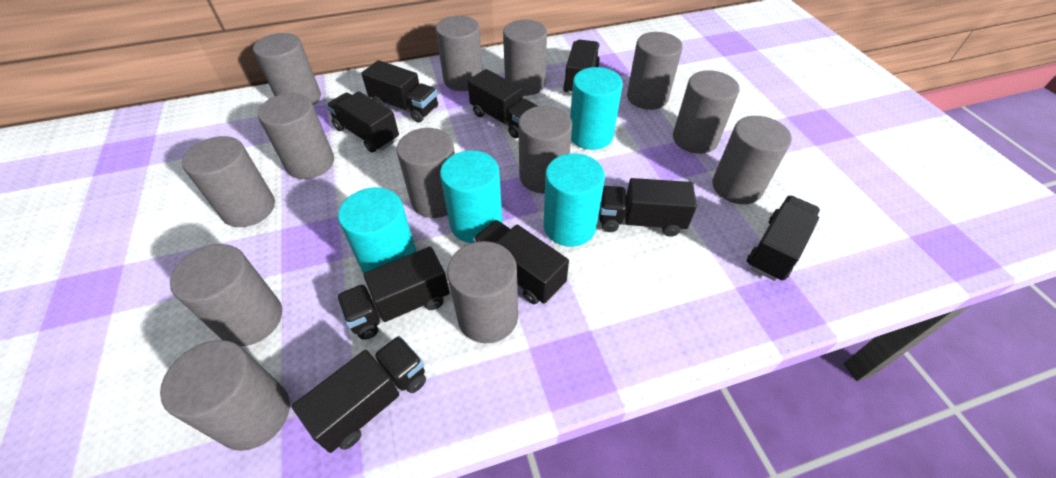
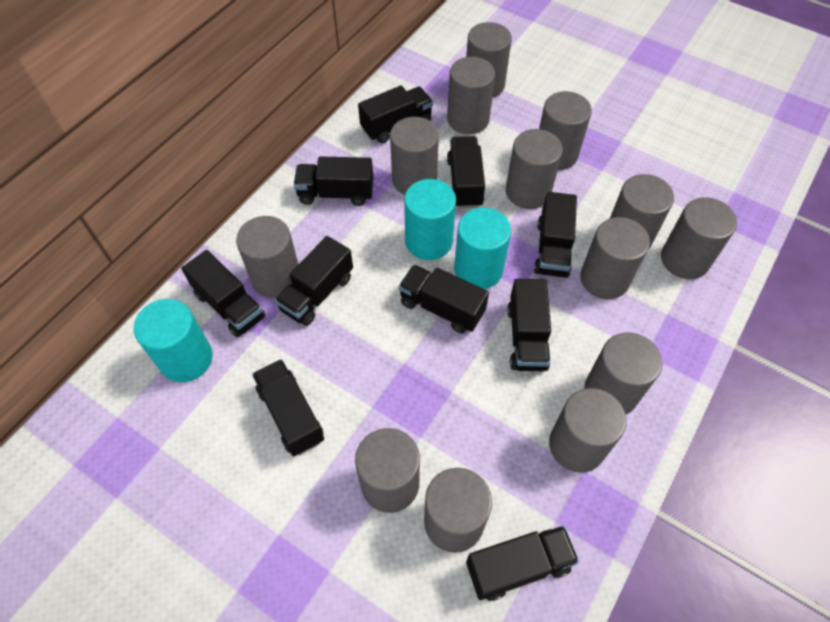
black truck: 9 -> 10
turquoise cylinder: 4 -> 3

